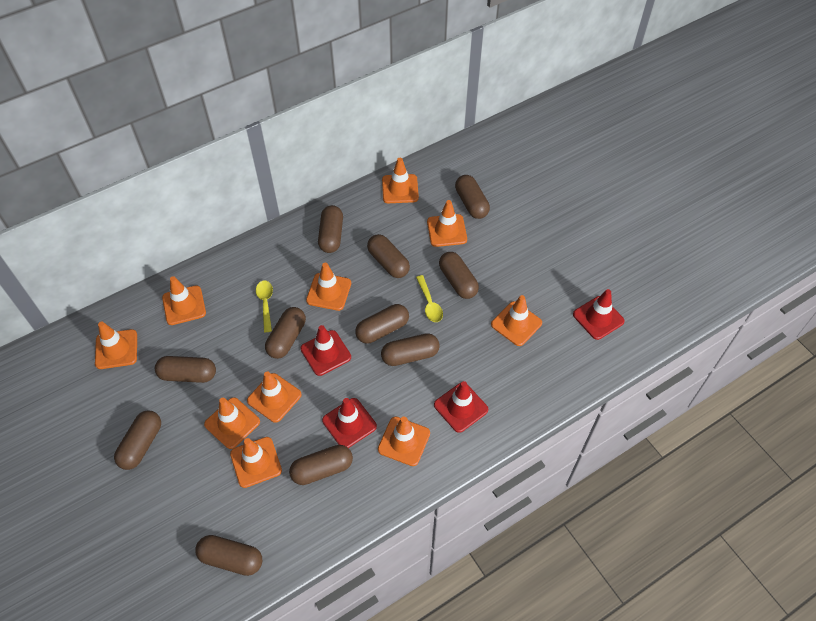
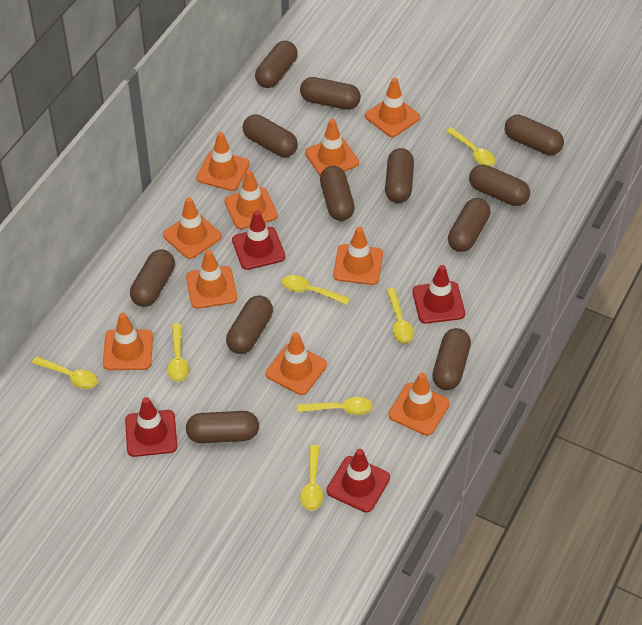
brown capsule: 11 -> 12
yellow spoon: 2 -> 7

